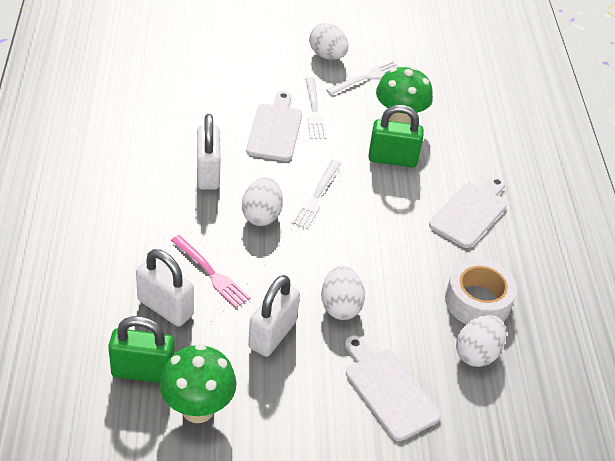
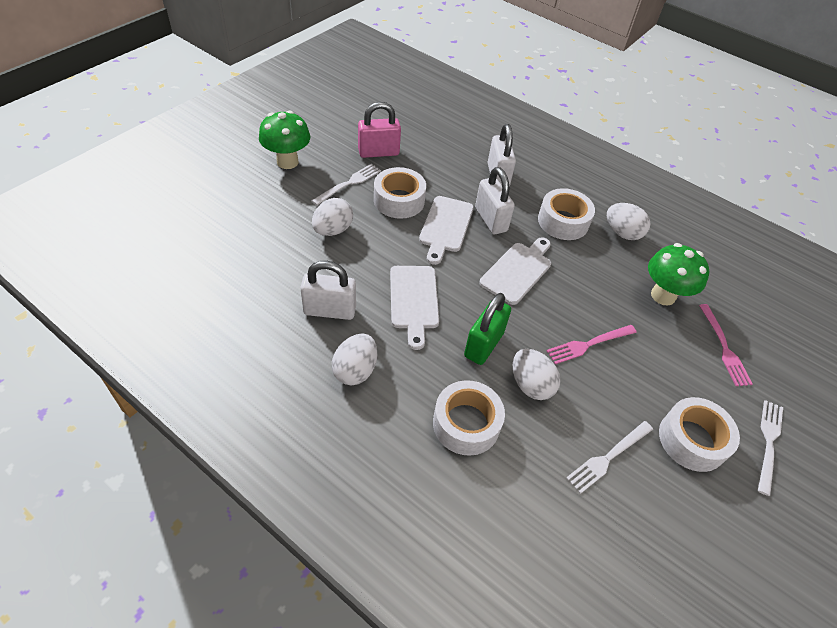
green padlock: 2 -> 1
pink fork: 1 -> 2
pink padlock: 0 -> 1
white tape: 1 -> 4

